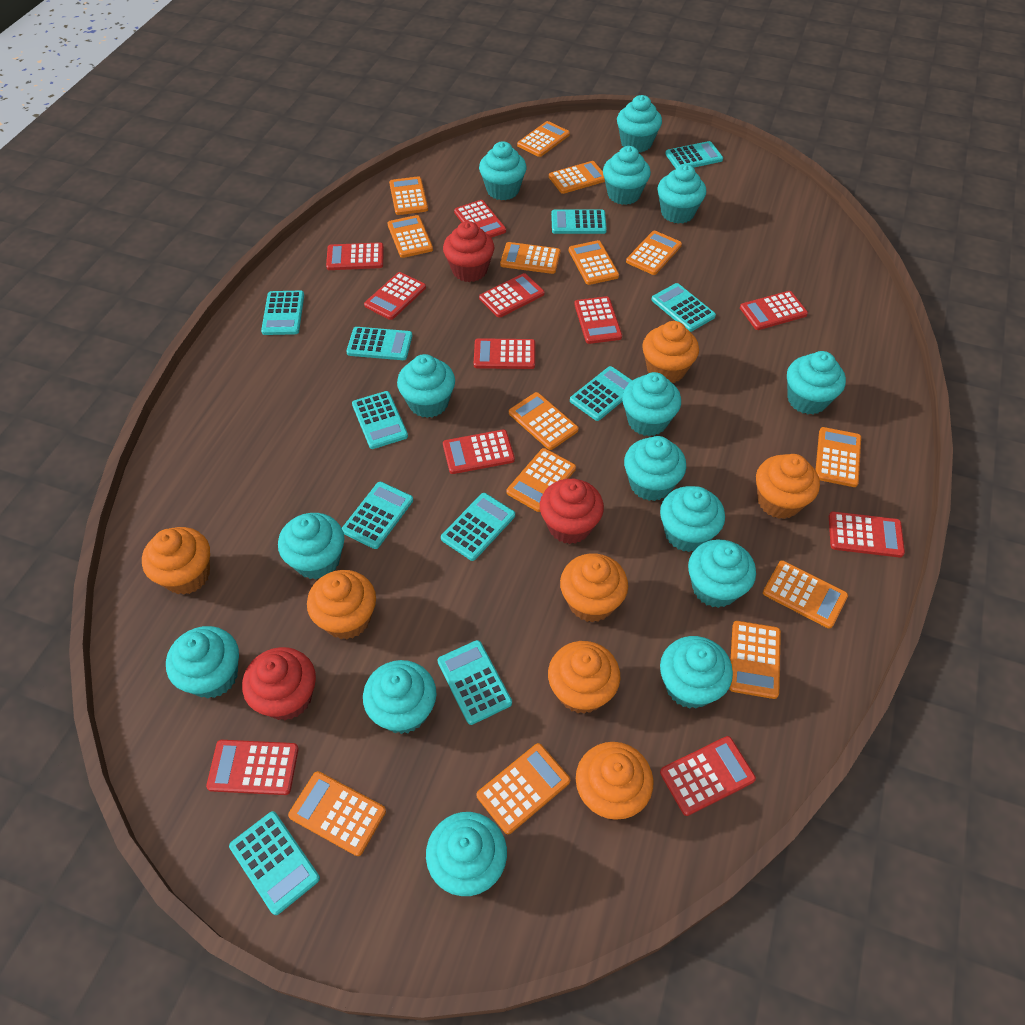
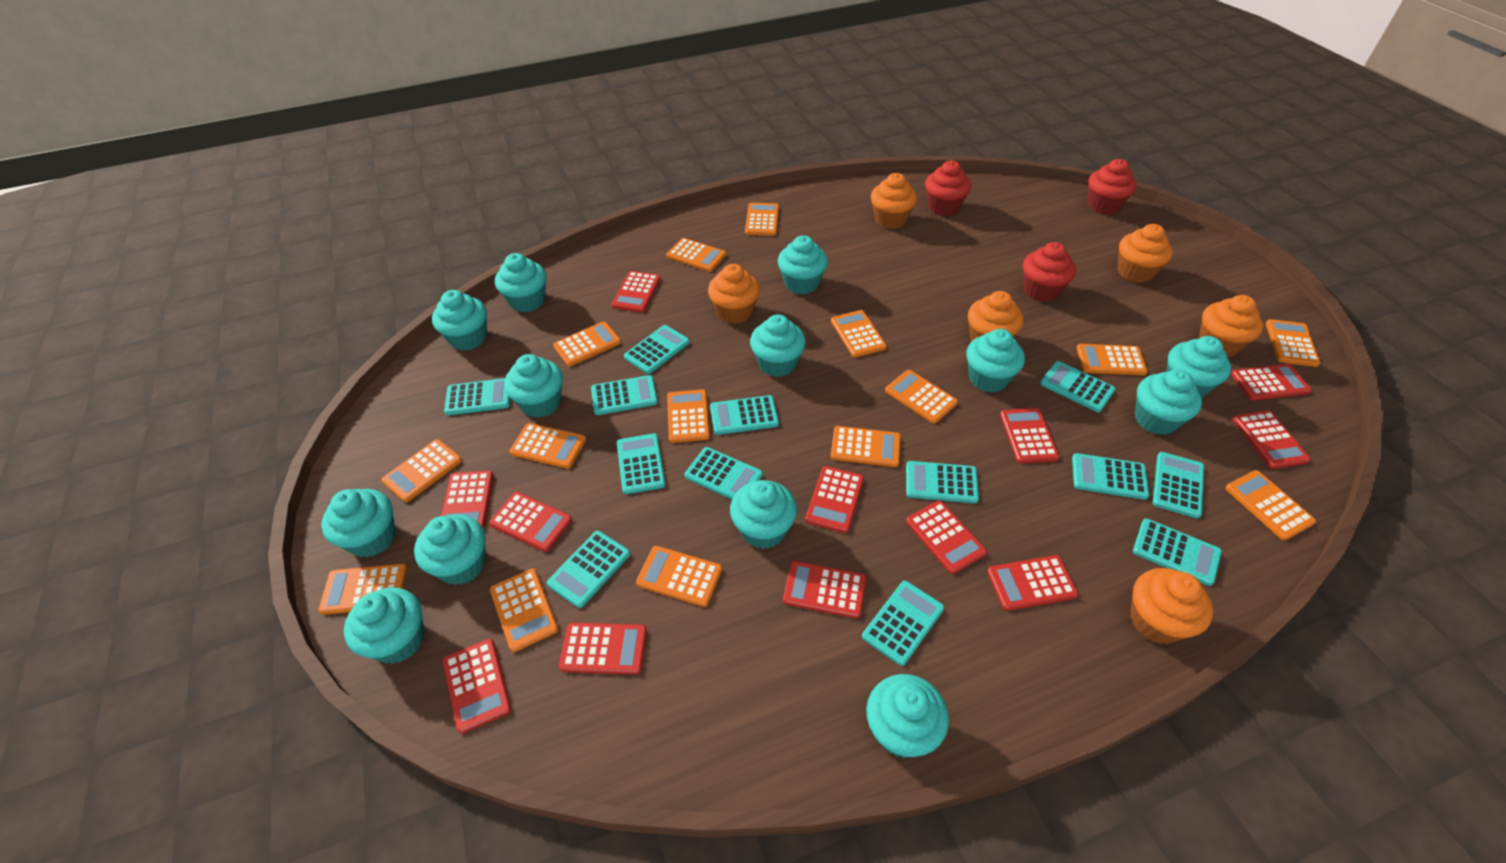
orange calculator: 14 -> 15
orange cupcake: 7 -> 6
red calculator: 11 -> 12
turquoise calculator: 11 -> 13
turquoise cupcake: 15 -> 13

